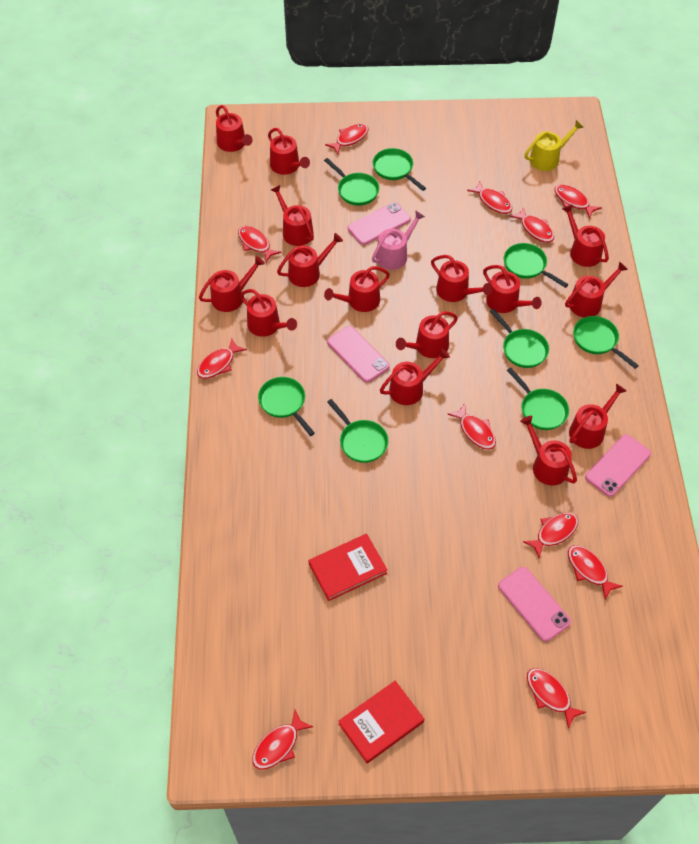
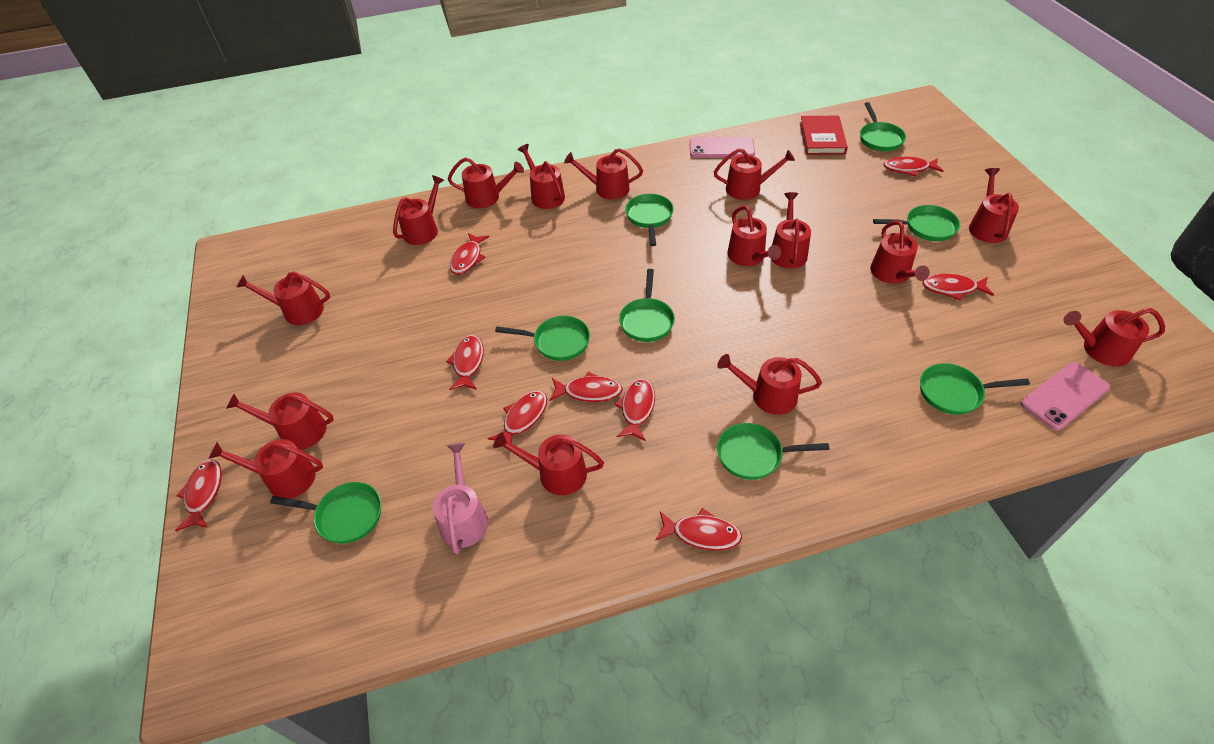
pink phone: 4 -> 2
red book: 2 -> 1
red fish: 11 -> 9
yellow watering can: 1 -> 0

